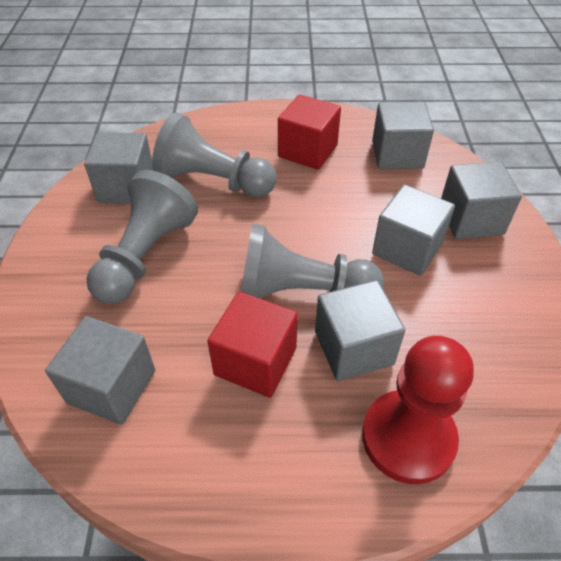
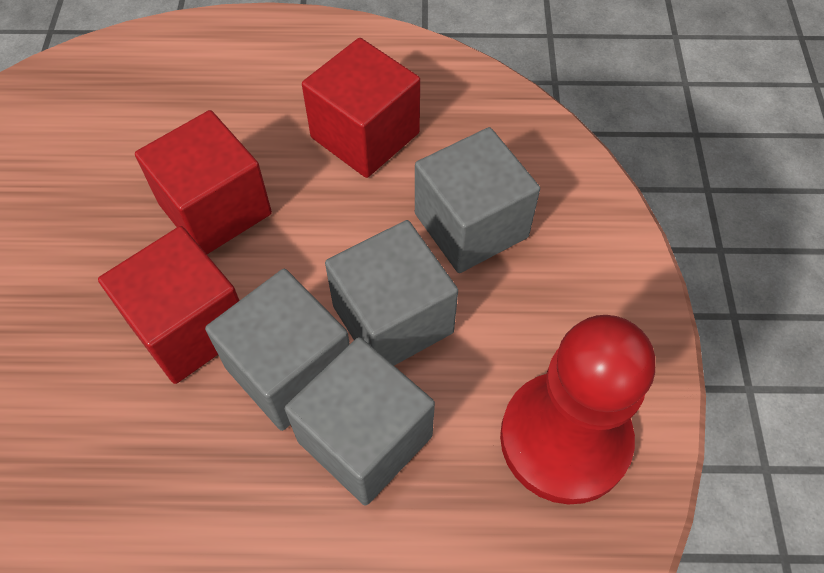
grey cube: 6 -> 4
grey pawn: 3 -> 0
red cube: 2 -> 3

